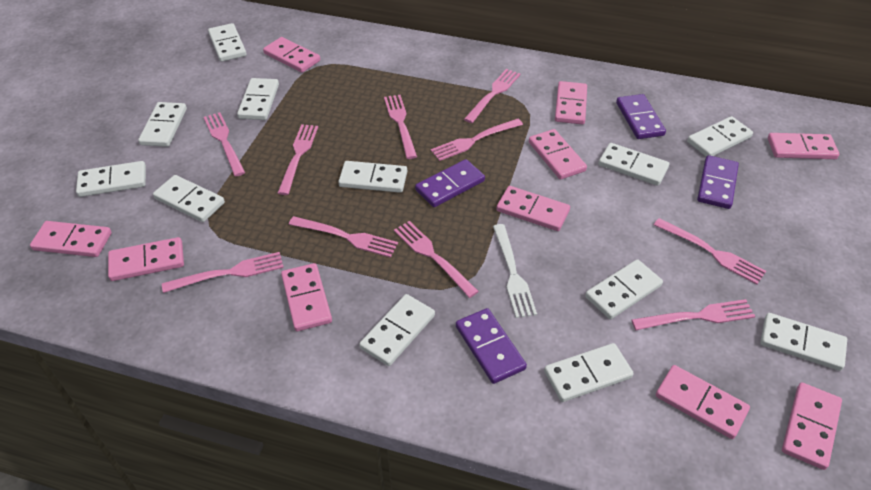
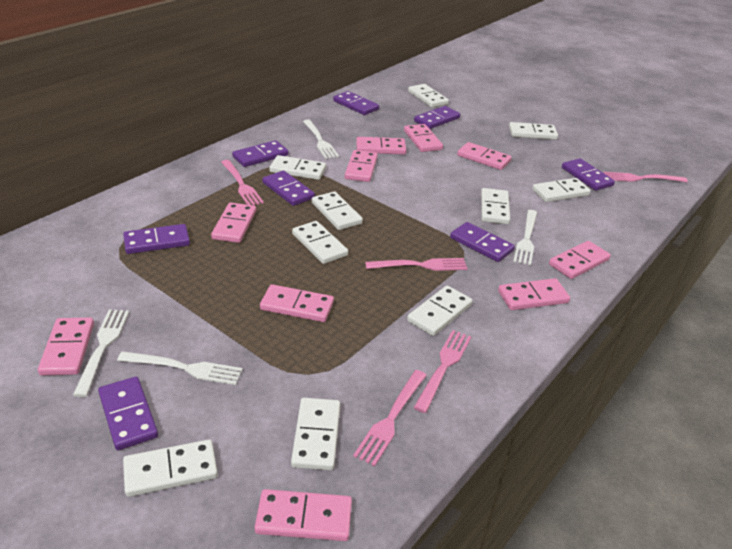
pink fork: 10 -> 5
purple domino: 4 -> 8
white domino: 12 -> 10
white fork: 1 -> 4

